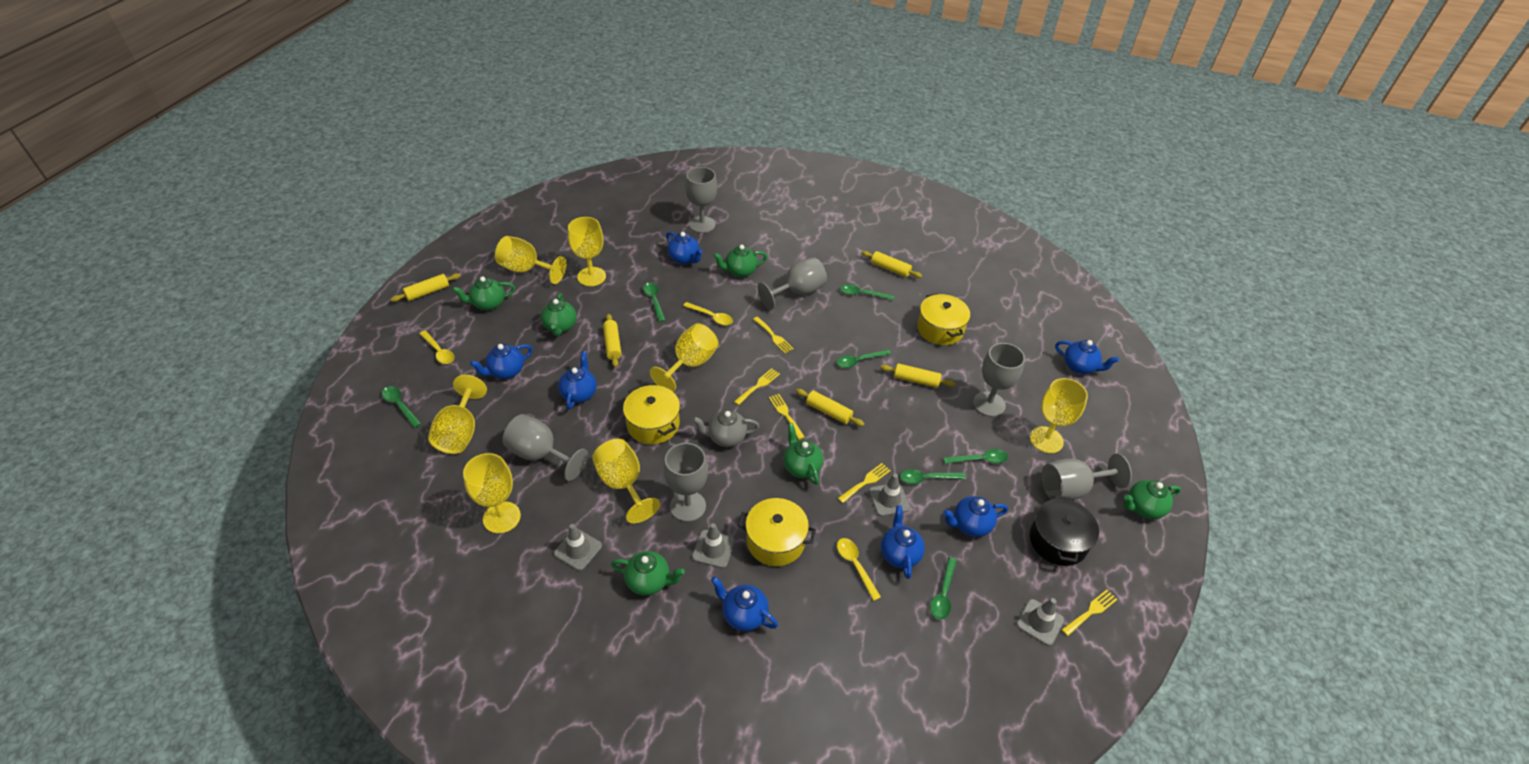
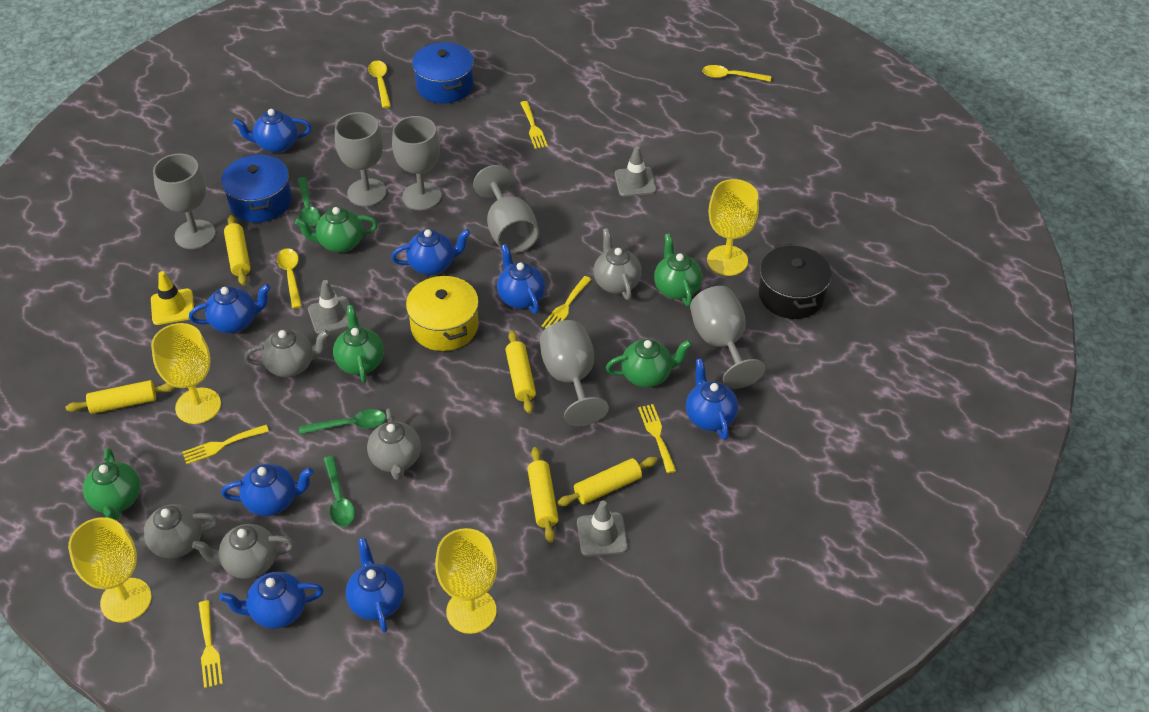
blue pot: 0 -> 2
blue teapot: 7 -> 8
green spoon: 7 -> 3
green teapot: 6 -> 5
grey teapot: 1 -> 5
grey traffic cone: 4 -> 3
yellow goblet: 7 -> 4
yellow pot: 3 -> 1
yellow traffic cone: 0 -> 1

